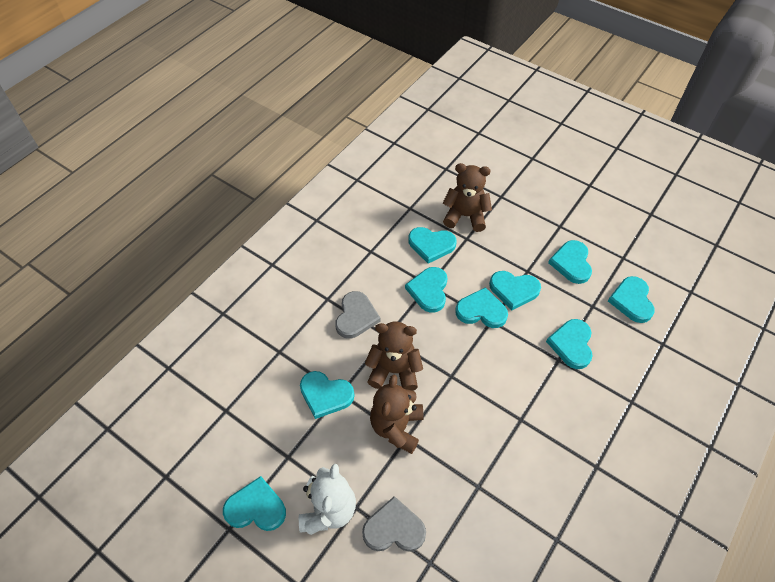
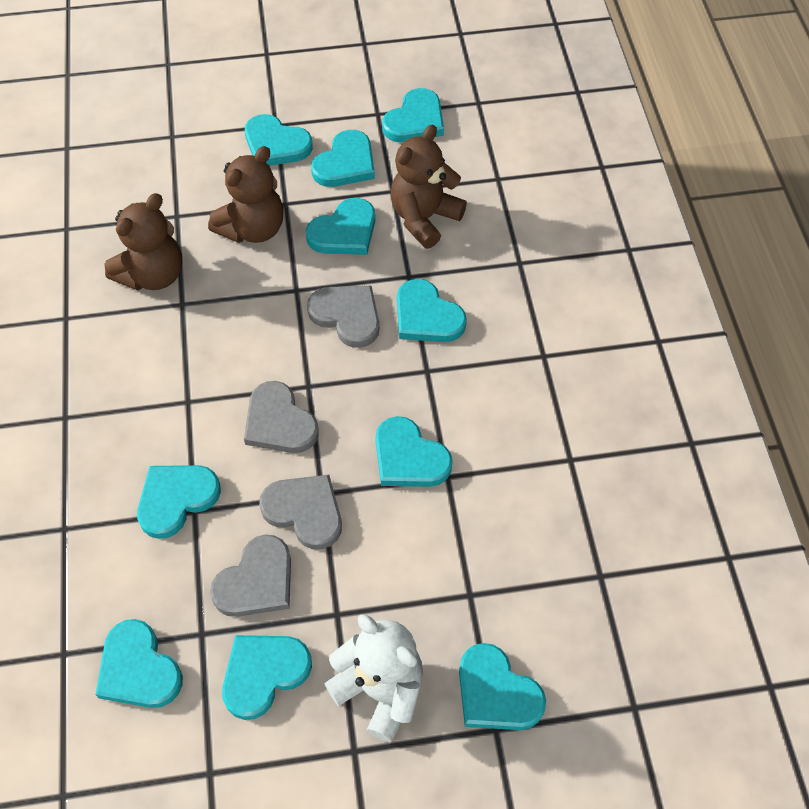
grey heart: 2 -> 4
turquoise heart: 9 -> 10

